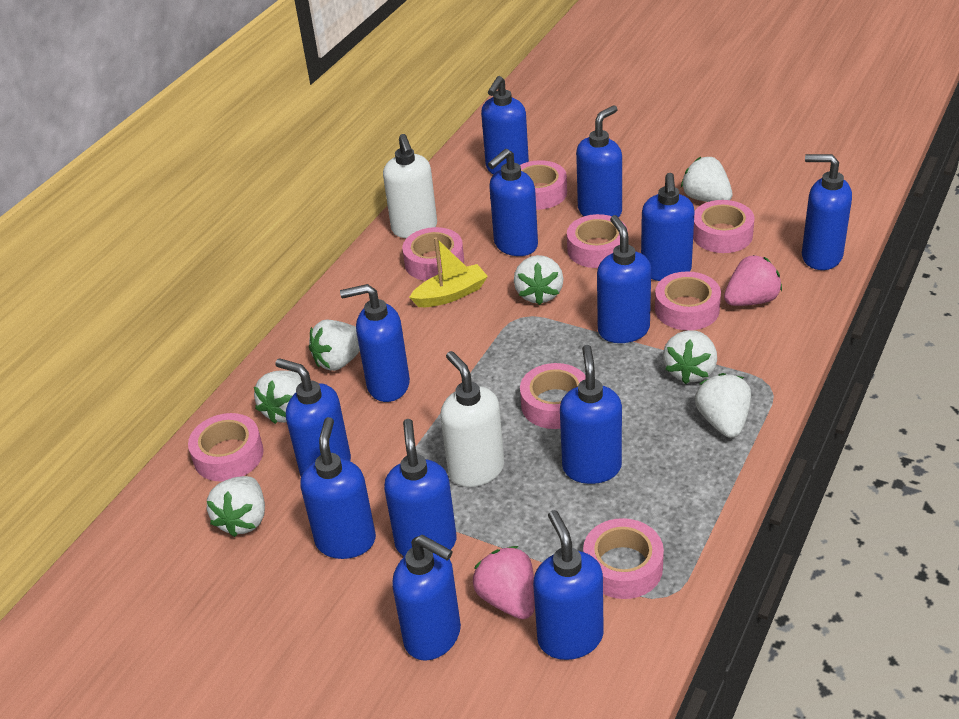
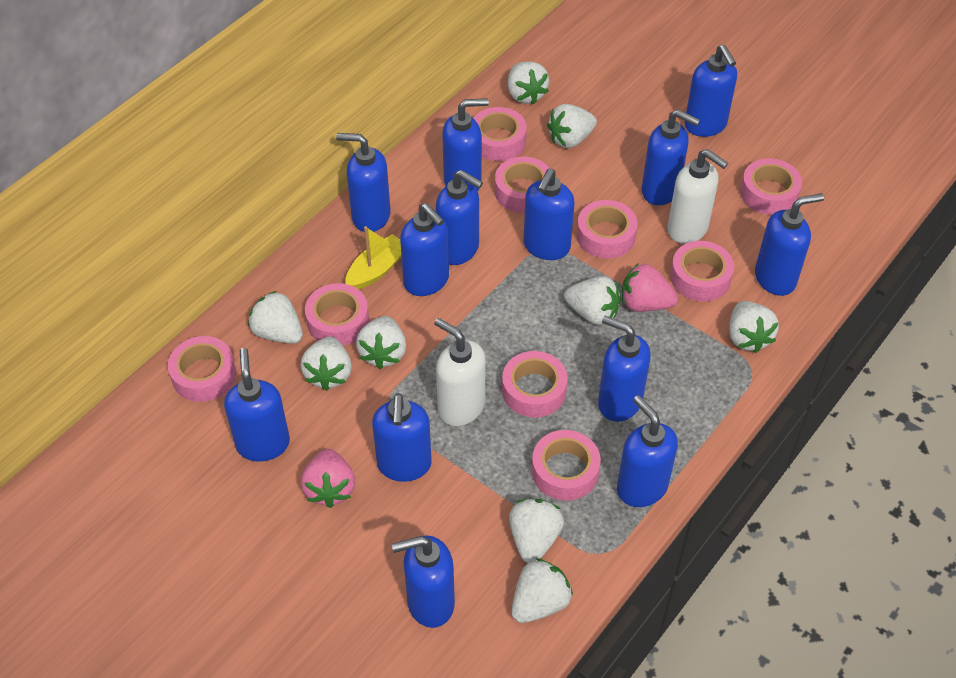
pink tape: 8 -> 9
white strawberry: 7 -> 9

